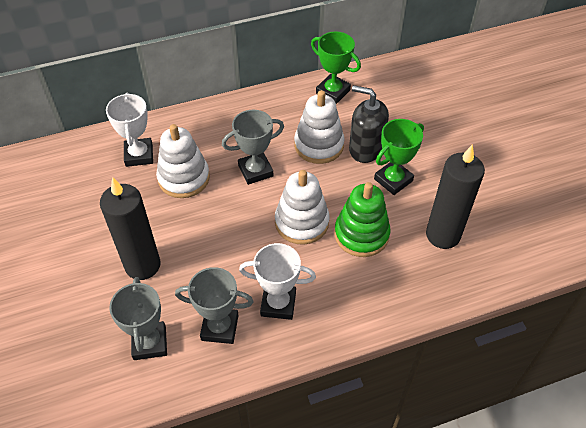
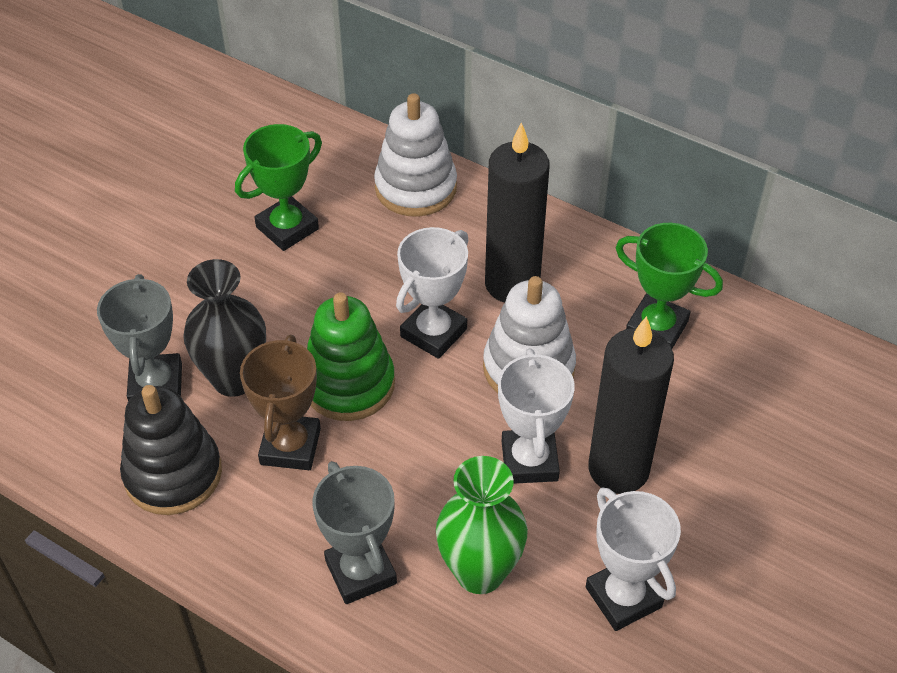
black soap dispenser: 1 -> 0
black stacking toy: 0 -> 1
black vase: 0 -> 1
brown trophy: 0 -> 1
green vase: 0 -> 1
grey trophy: 3 -> 2
white stacking toy: 3 -> 2
white trophy: 2 -> 3

